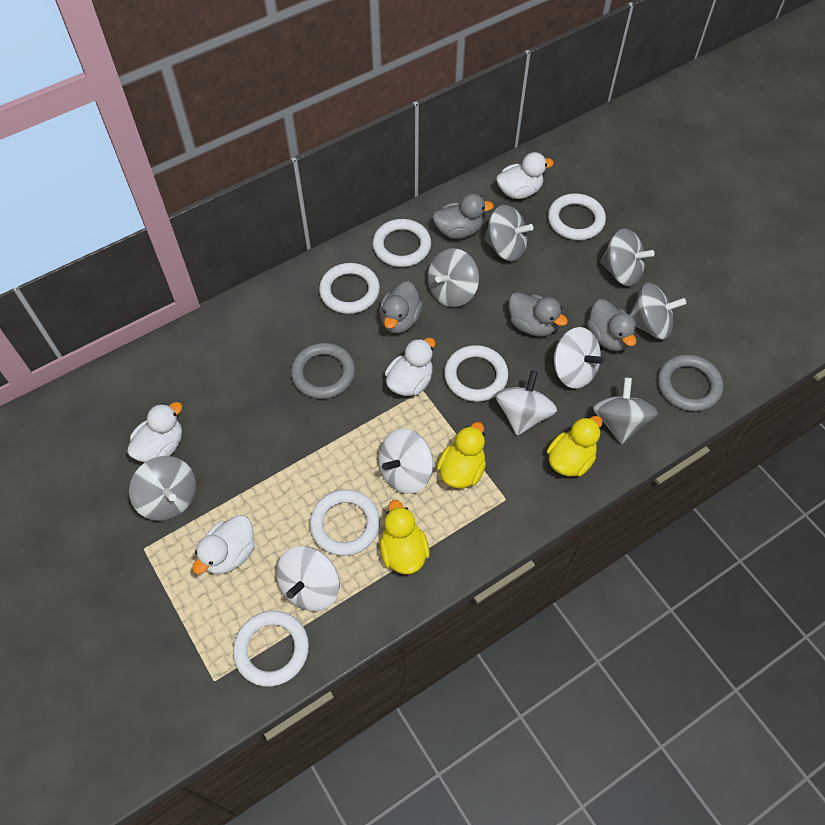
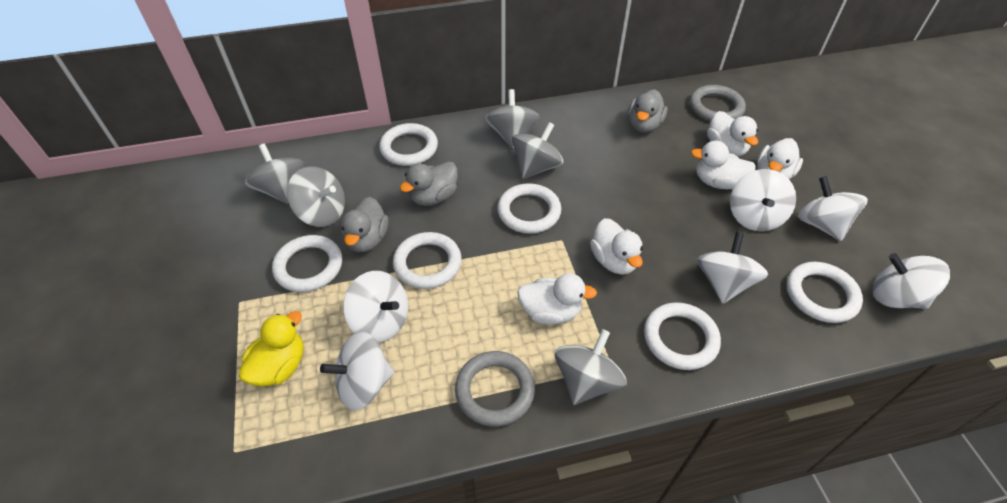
grey duck: 4 -> 3
grey spinning top: 6 -> 5
white duck: 4 -> 5
white spinning top: 4 -> 6
yellow duck: 3 -> 1

